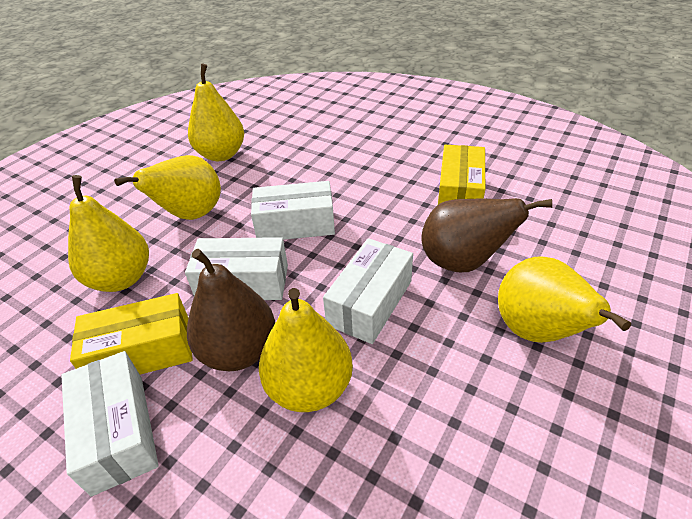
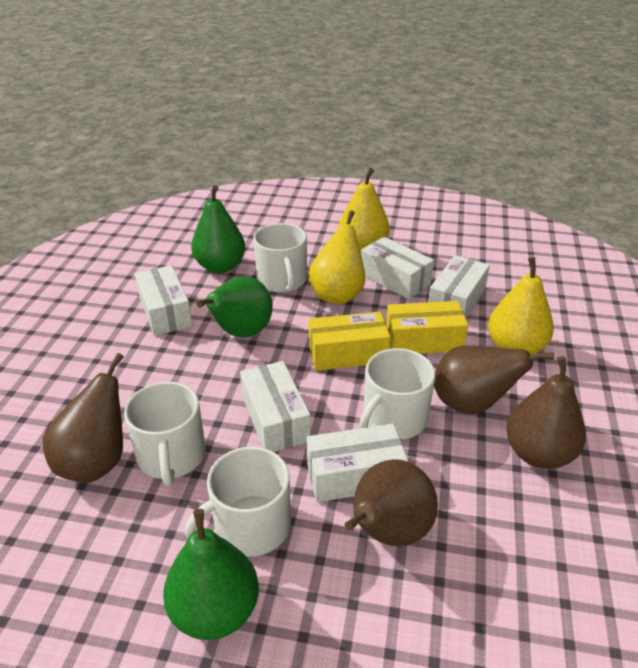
brown pear: 2 -> 4
green pear: 0 -> 3
white box: 4 -> 5
white mug: 0 -> 4
yellow pear: 5 -> 3

